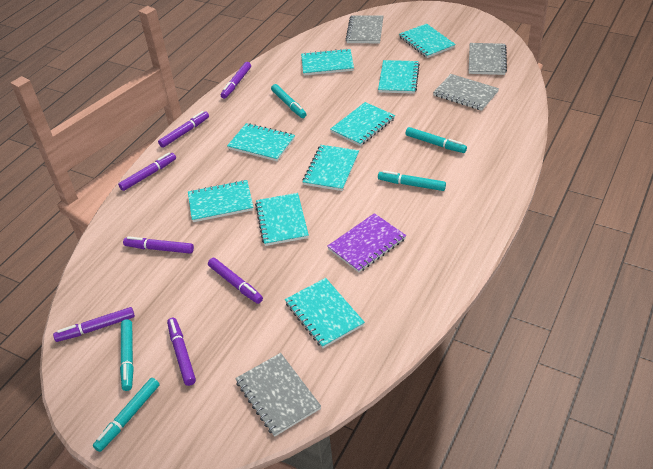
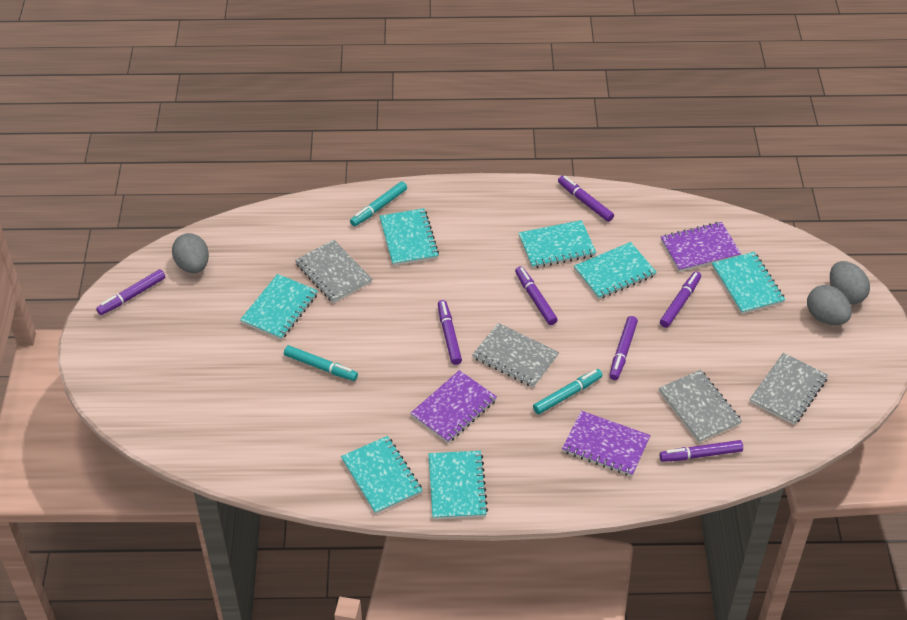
grey egg: 0 -> 3
purple notebook: 1 -> 3
turquoise marker: 5 -> 3
turquoise notebook: 9 -> 7

